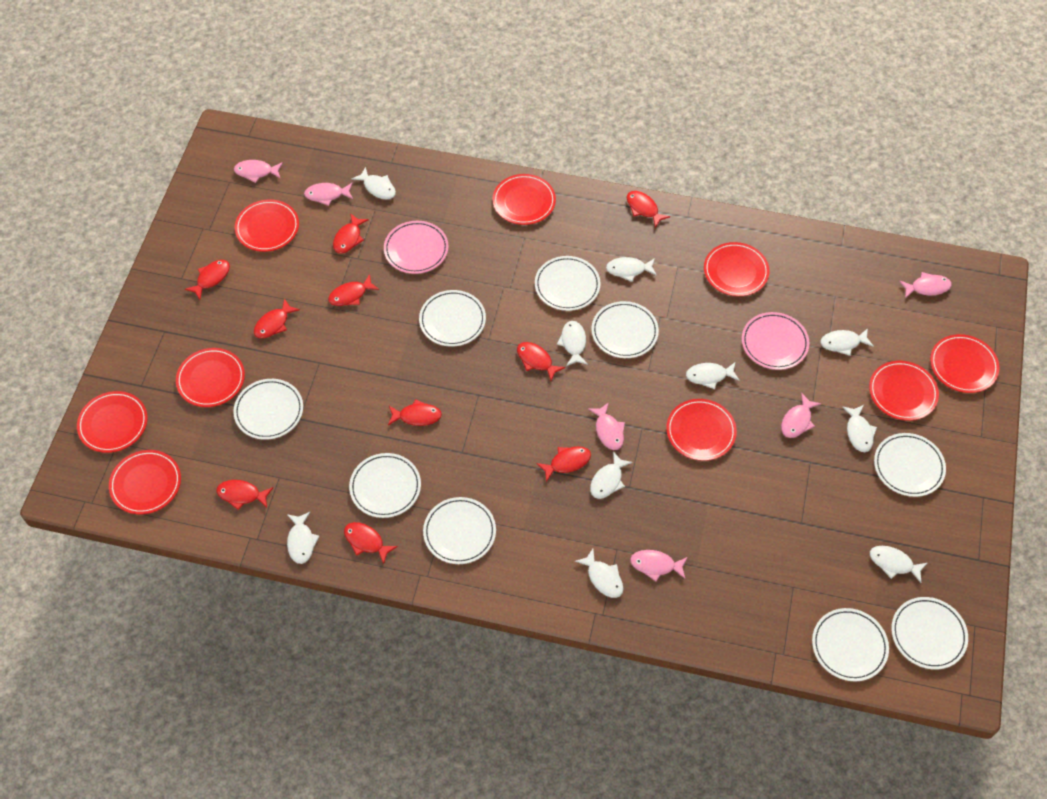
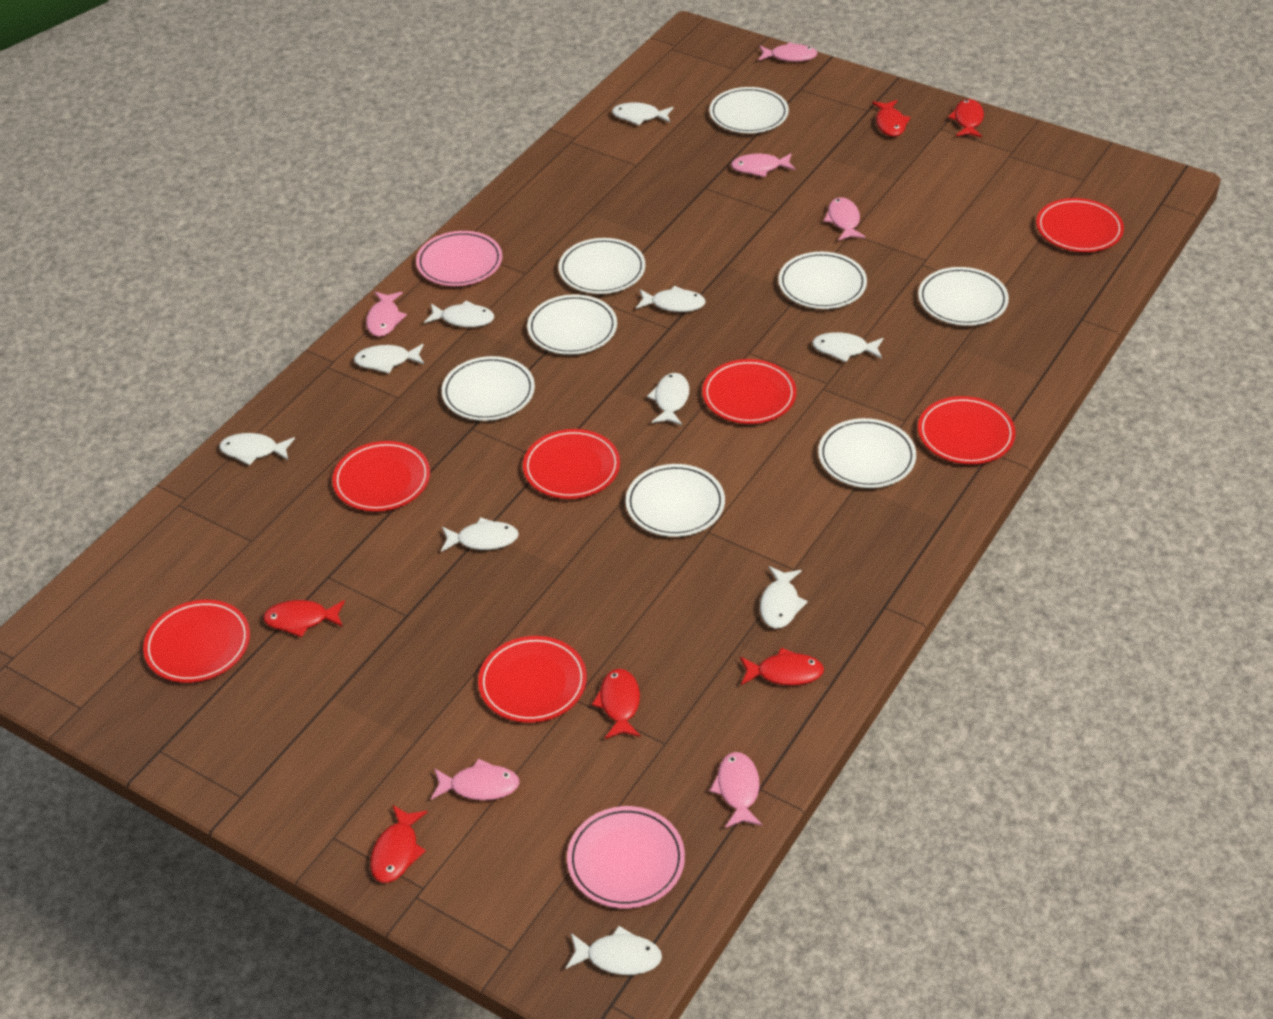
red fish: 10 -> 6
red plate: 9 -> 7
white plate: 9 -> 8

